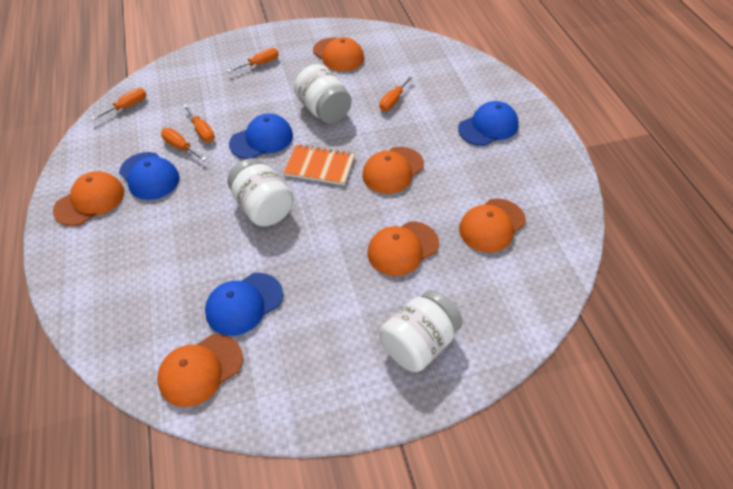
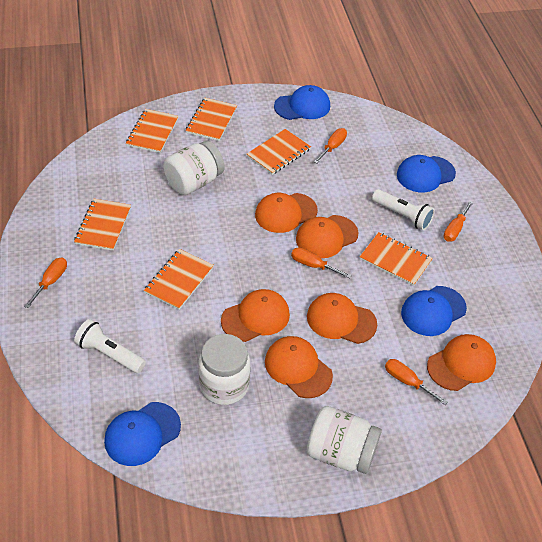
orange notebook: 1 -> 6
white flashlight: 0 -> 2

